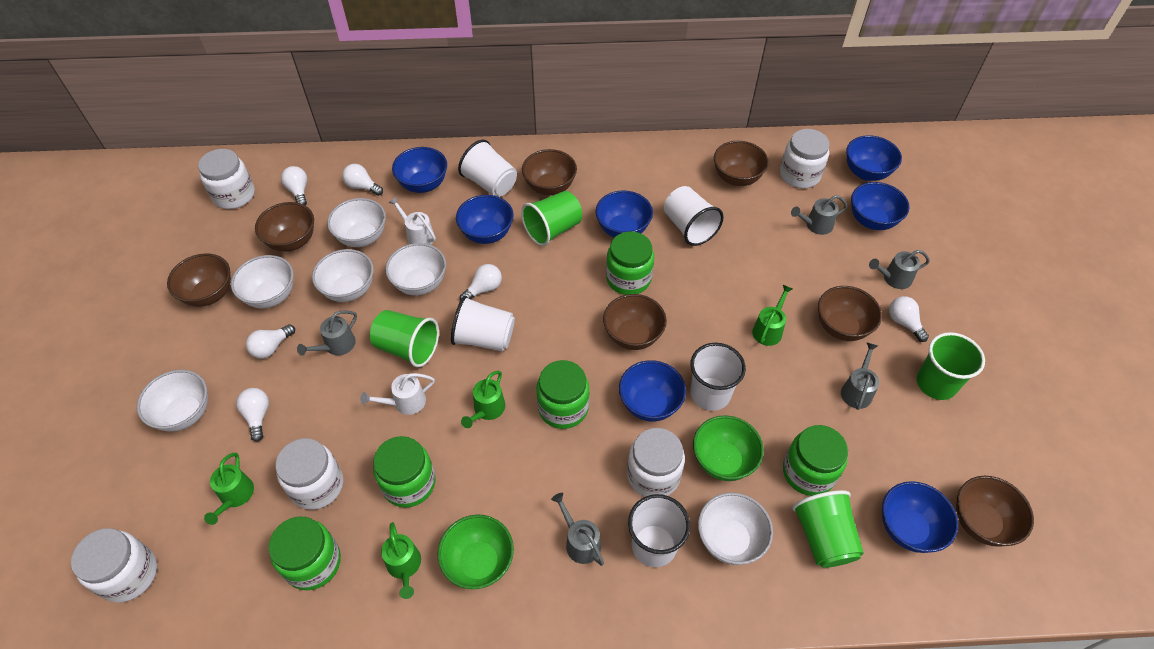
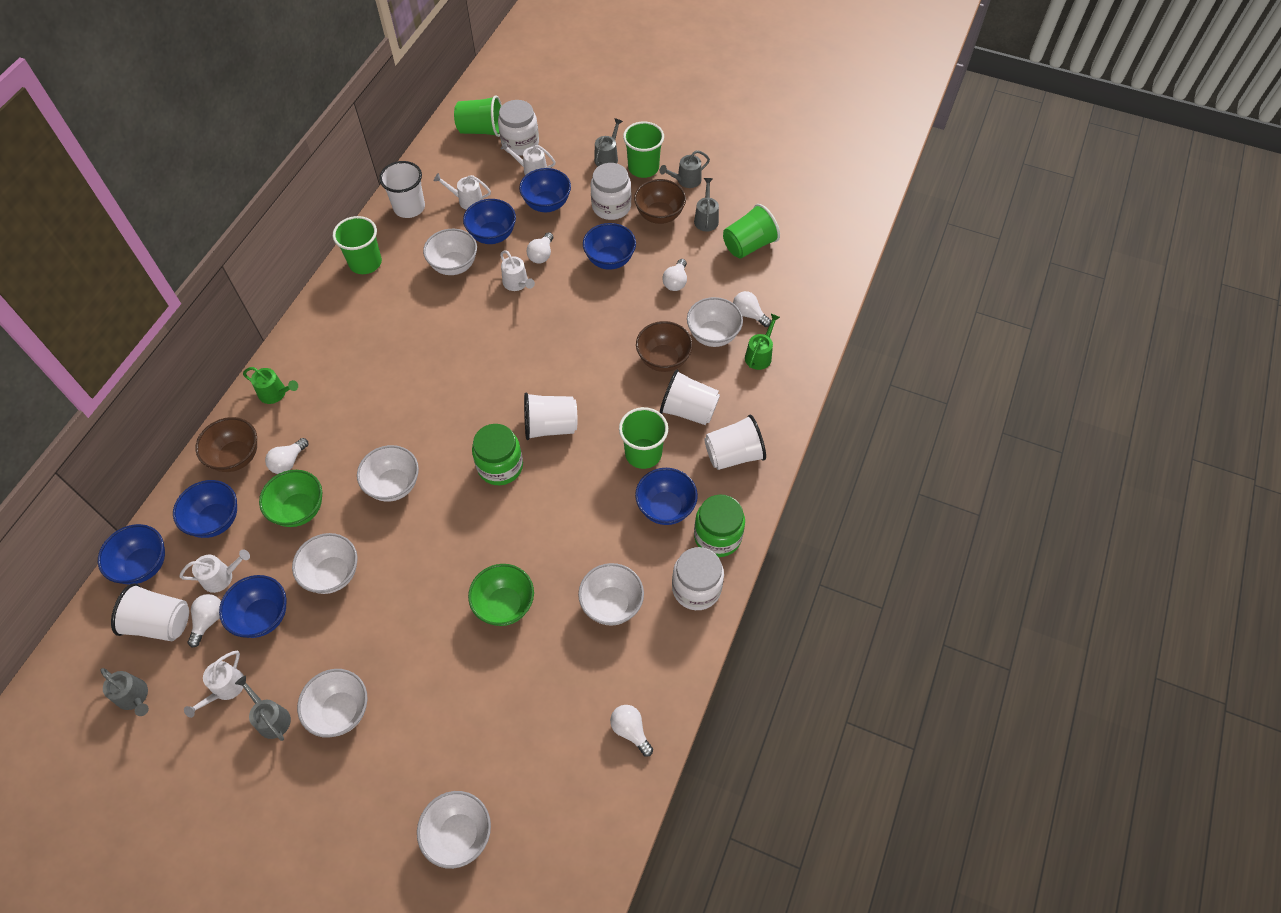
brown bowl: 7 -> 3
green cup: 4 -> 5
green jar: 5 -> 2
green watering can: 4 -> 2
white bowl: 6 -> 7
white jar: 5 -> 3
white watering can: 2 -> 5

